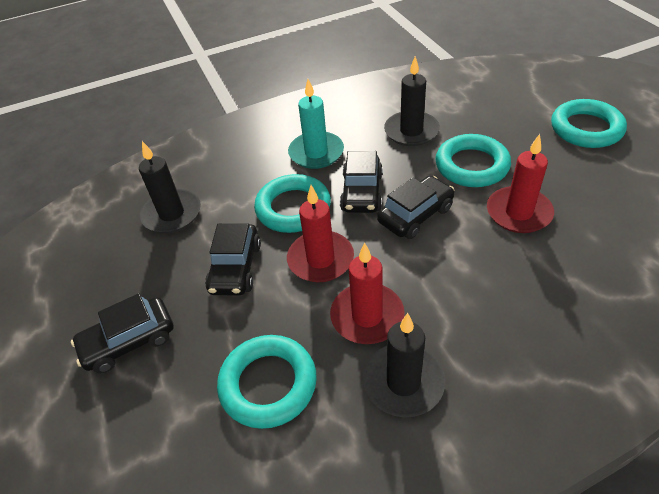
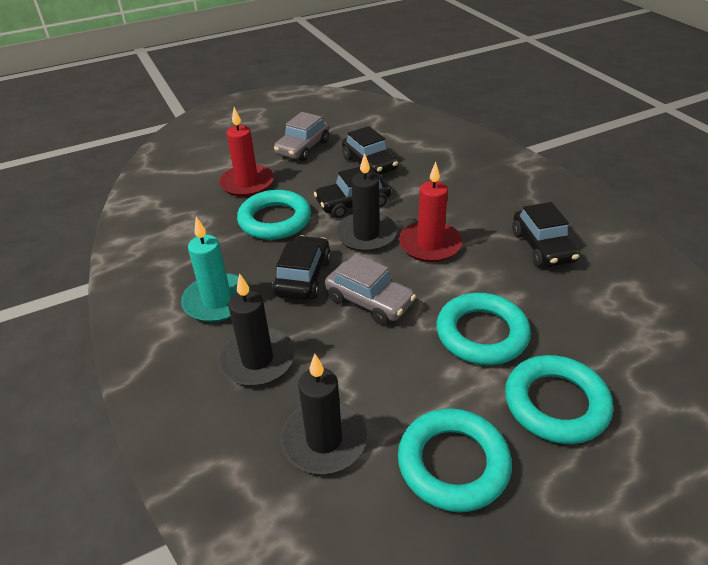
grey car: 0 -> 2
red candle: 3 -> 2

